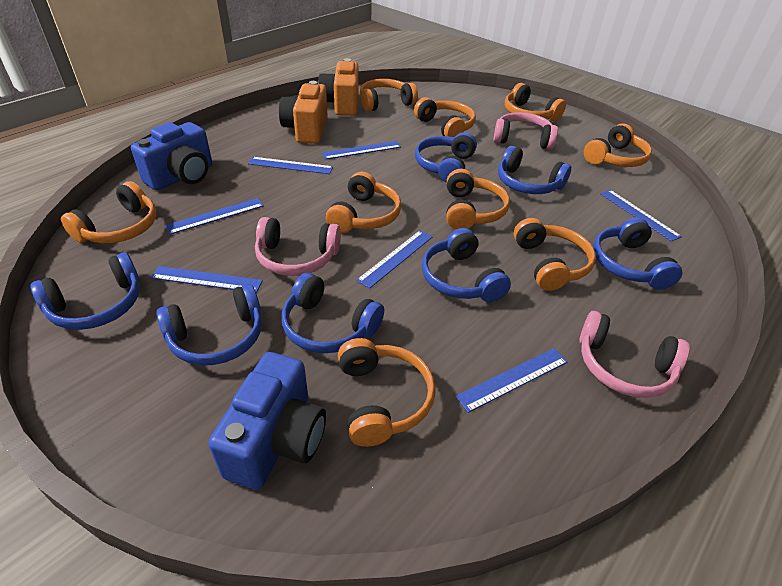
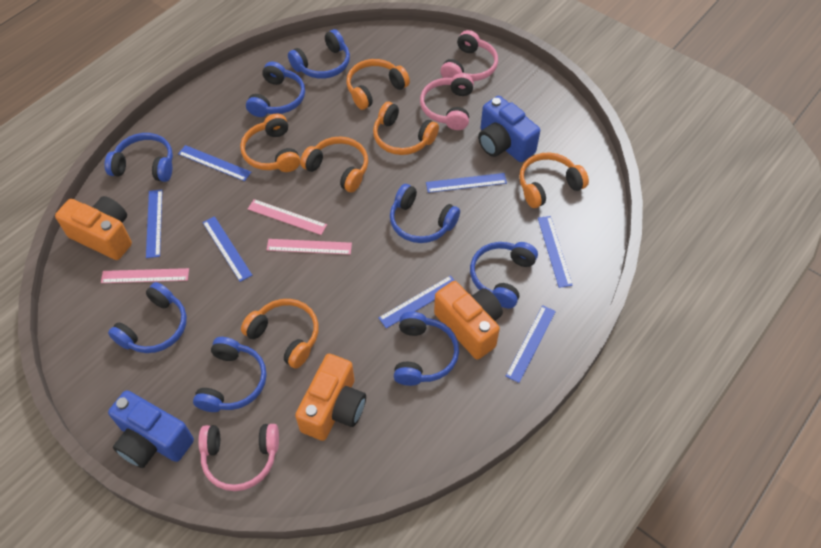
blue headphones: 7 -> 8
orange camera: 2 -> 3
orange headphones: 9 -> 6
pink ruler: 0 -> 3

